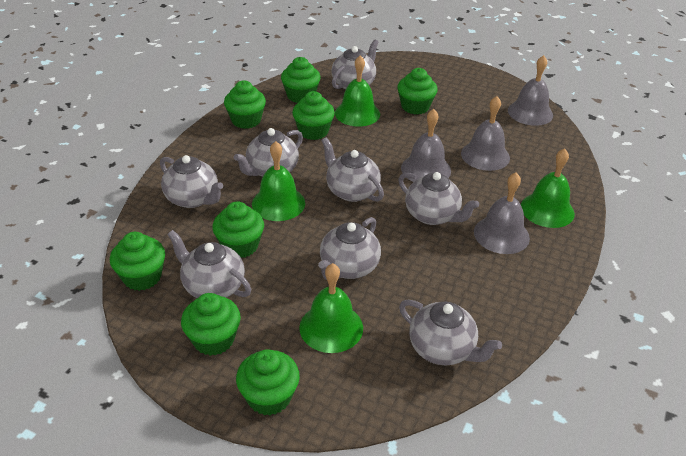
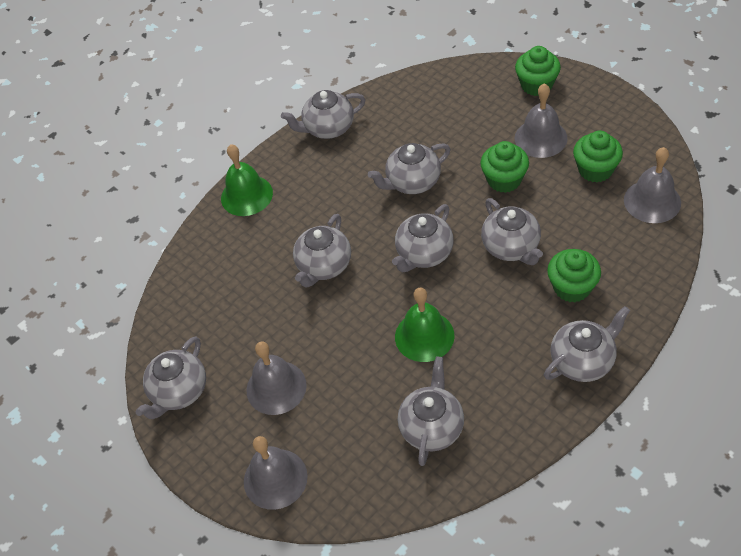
green bell: 4 -> 2
green cupcake: 8 -> 4

